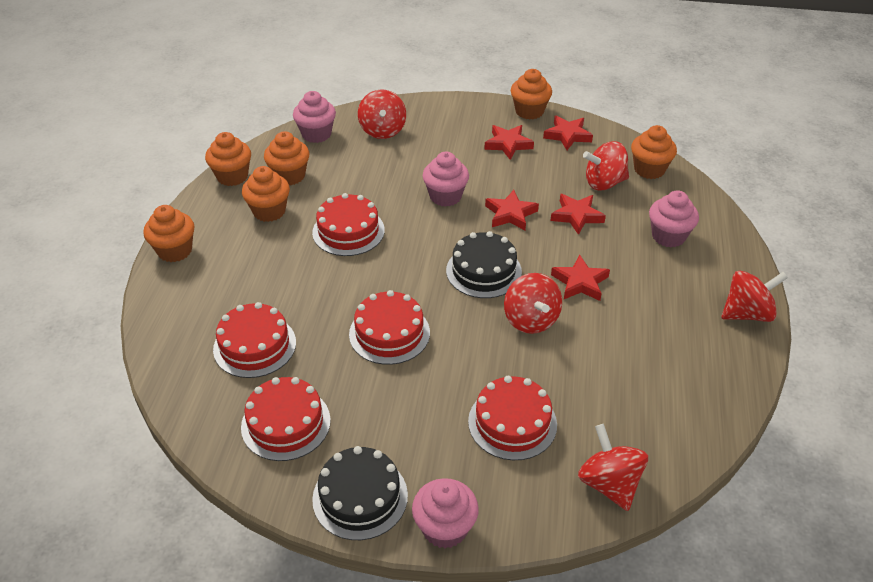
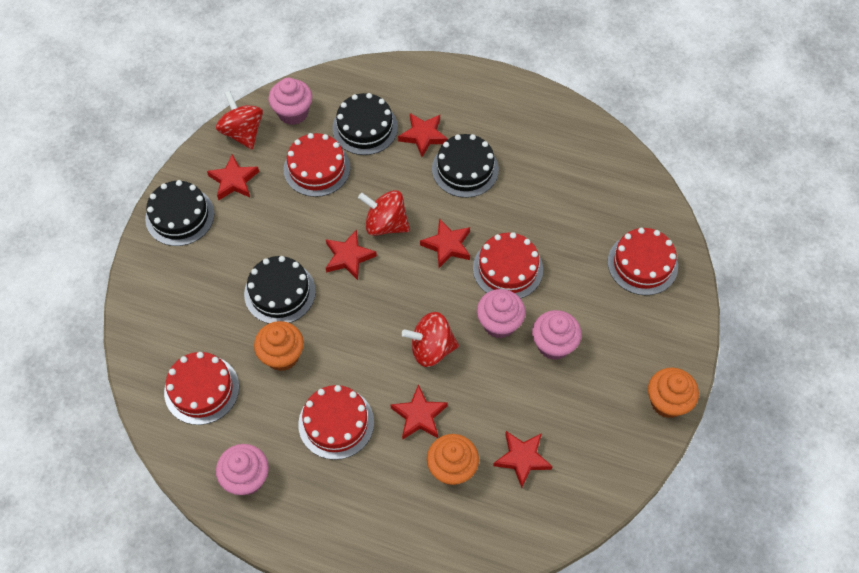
black cake: 2 -> 4
orange cupcake: 6 -> 3
red spinning top: 5 -> 3
red star: 5 -> 6

